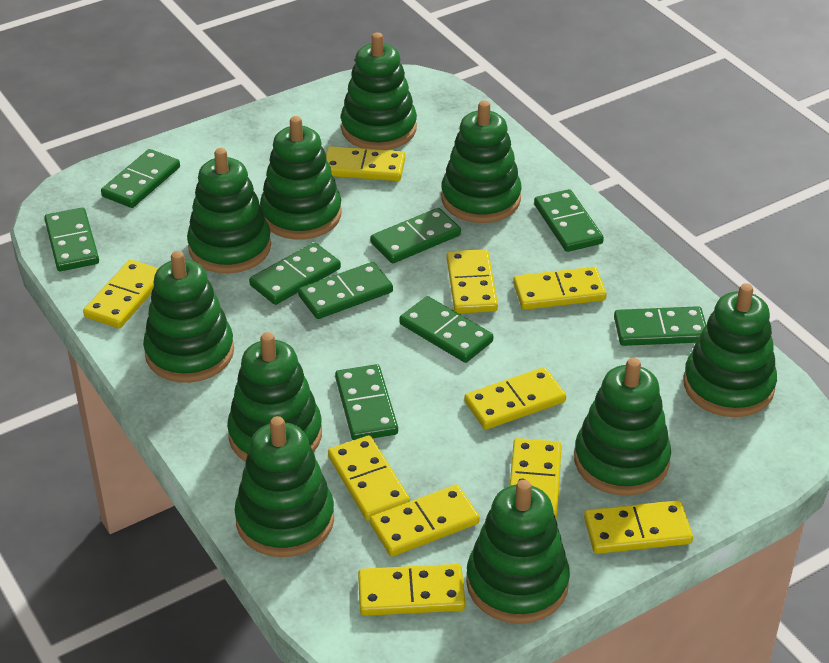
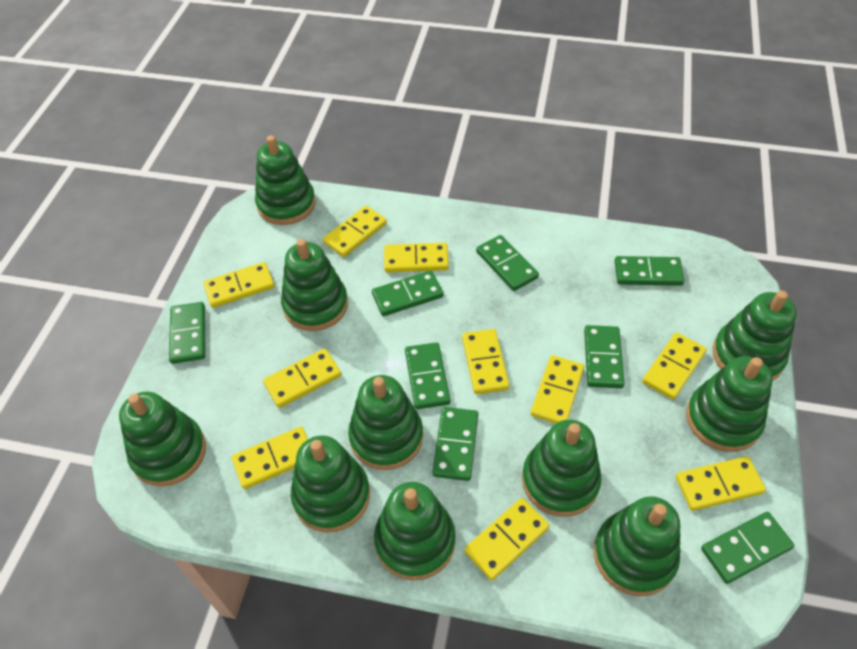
green domino: 9 -> 8

